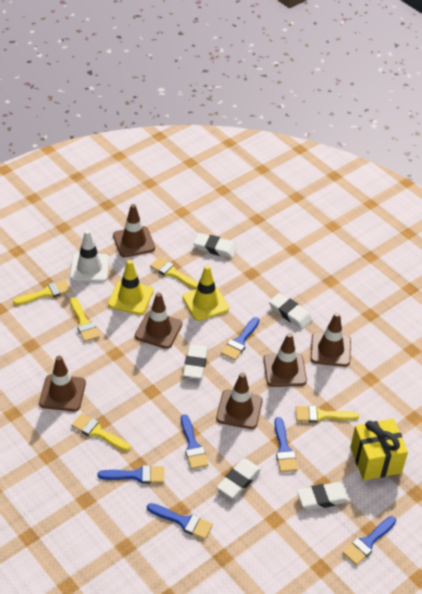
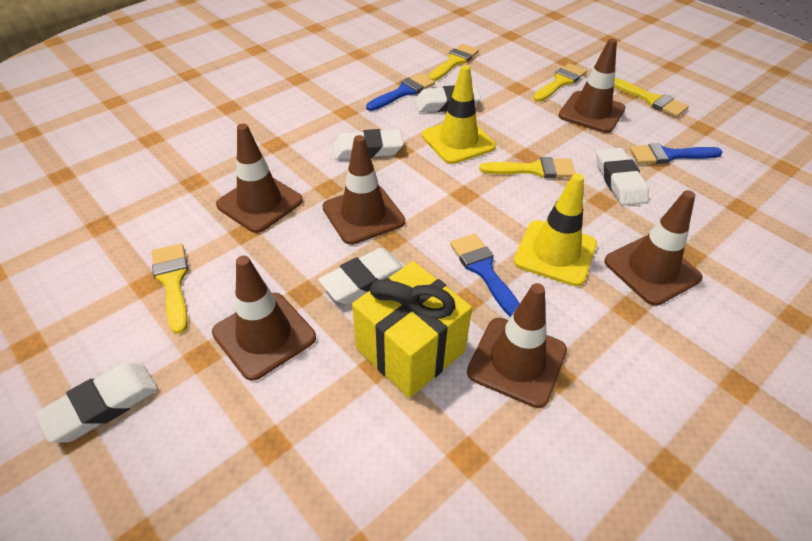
blue brush: 6 -> 3
white traffic cone: 1 -> 0

